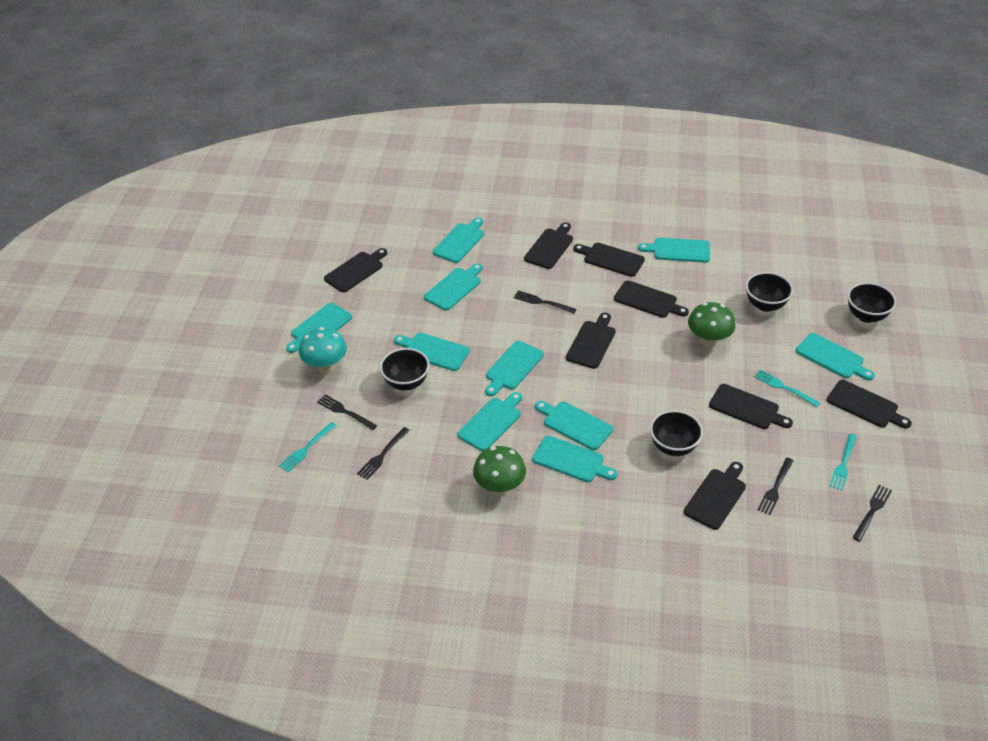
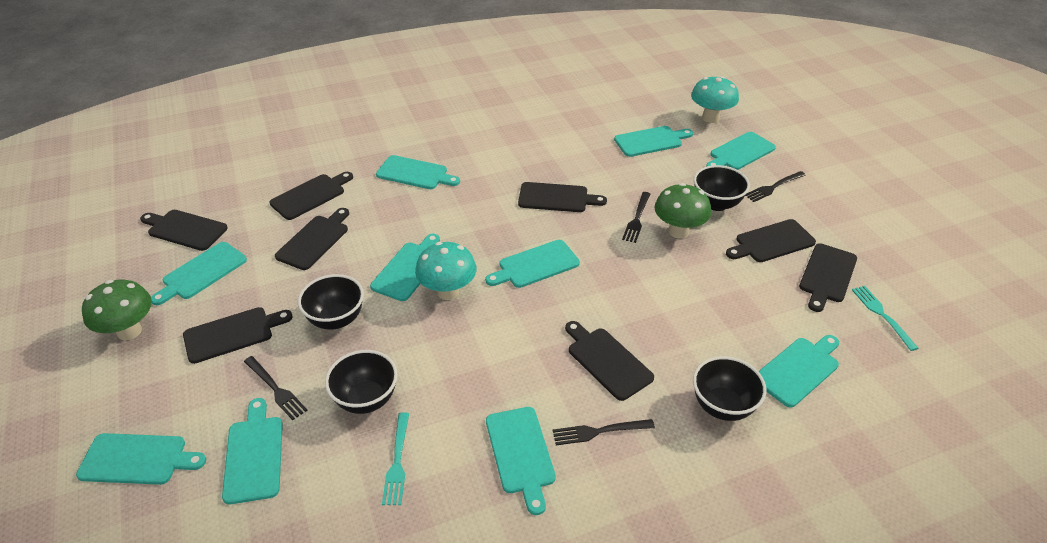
black fork: 5 -> 4
turquoise fork: 3 -> 2
turquoise mushroom: 1 -> 2

